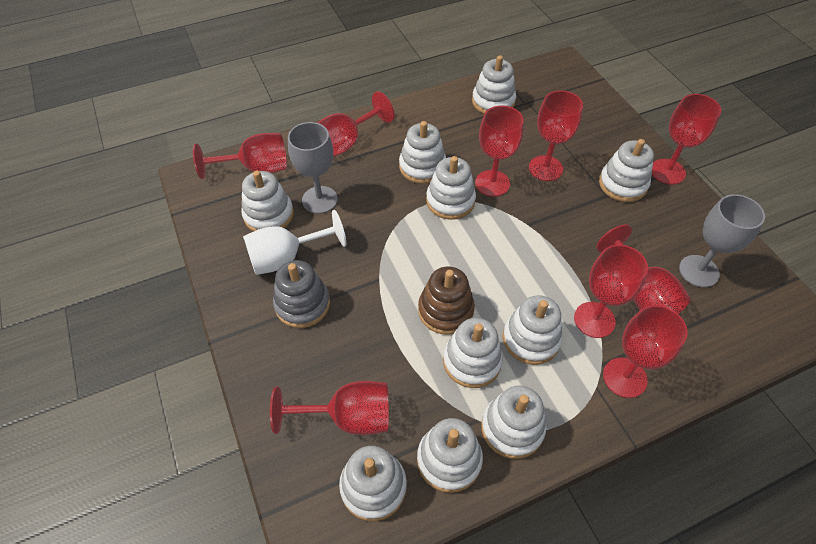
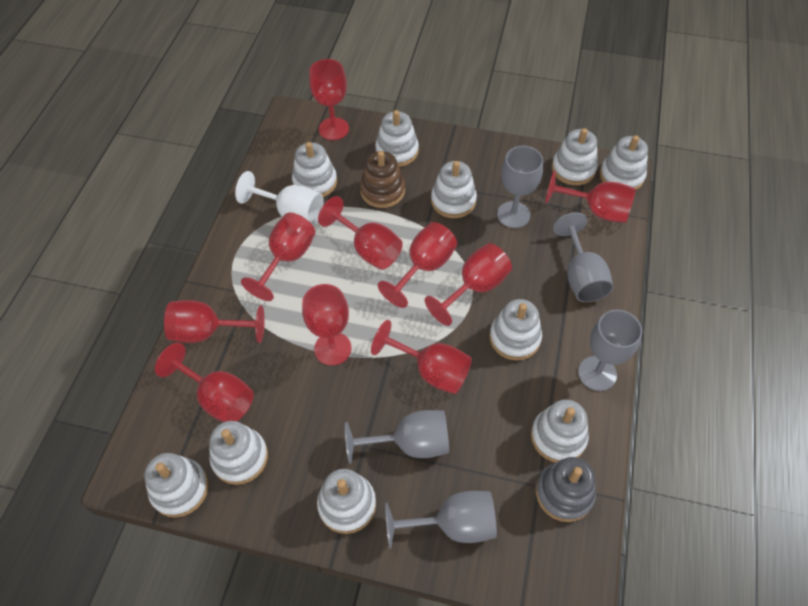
grey goblet: 2 -> 5
red goblet: 9 -> 10

